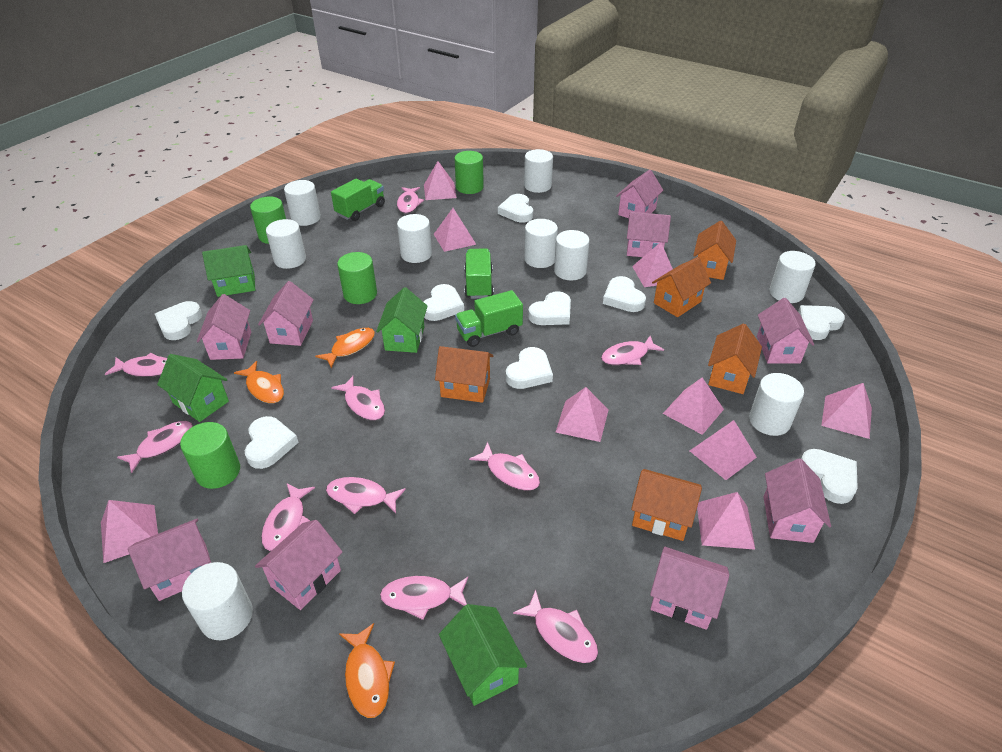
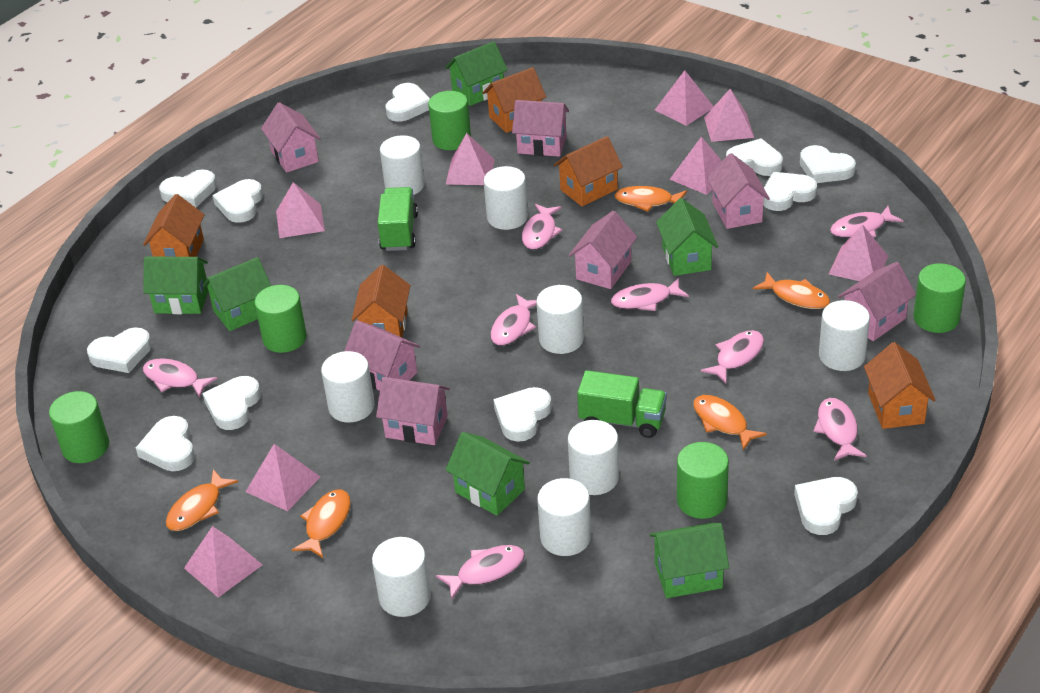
green cylinder: 4 -> 5
green house: 4 -> 6
green truck: 3 -> 2
orange fish: 3 -> 5
pink fish: 10 -> 8
pink house: 9 -> 7
pink pyramid: 9 -> 8
white cylinder: 9 -> 8
white heart: 9 -> 11

